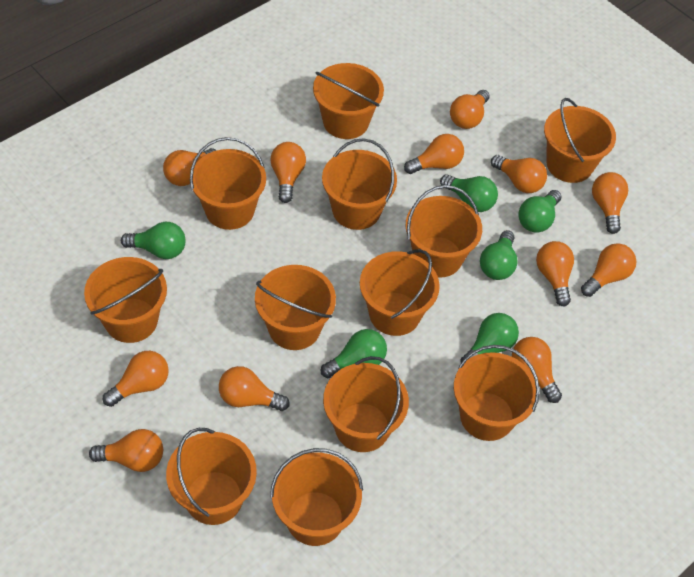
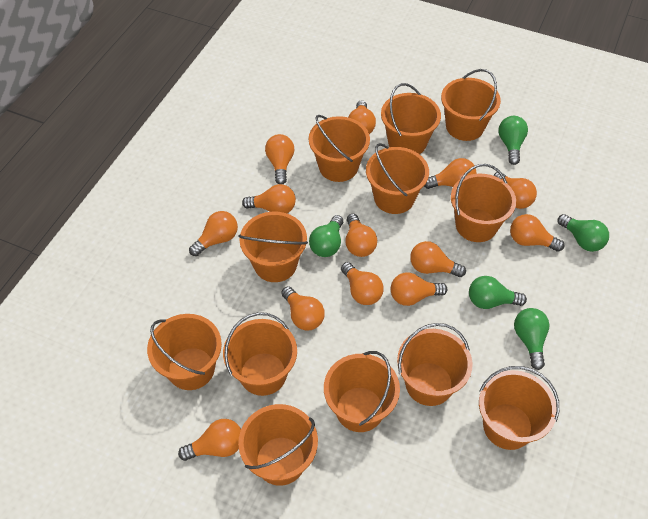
green light bulb: 6 -> 5
orange light bulb: 12 -> 13

